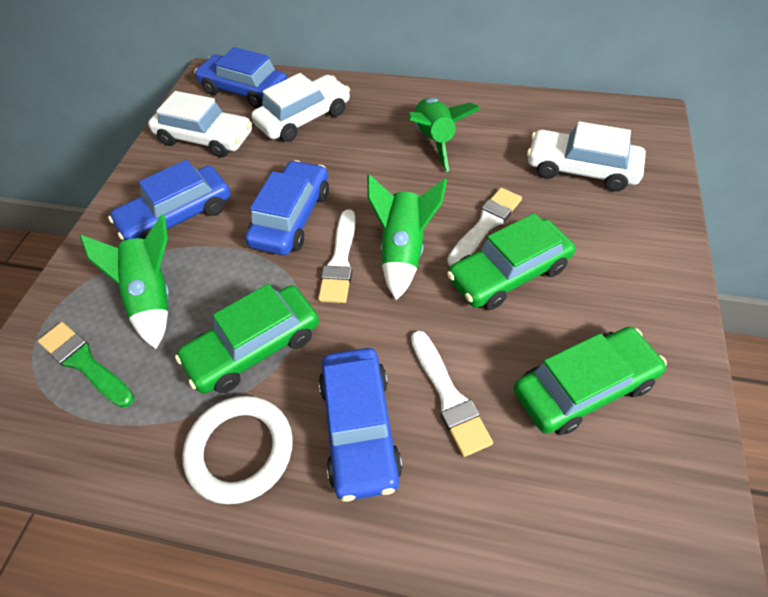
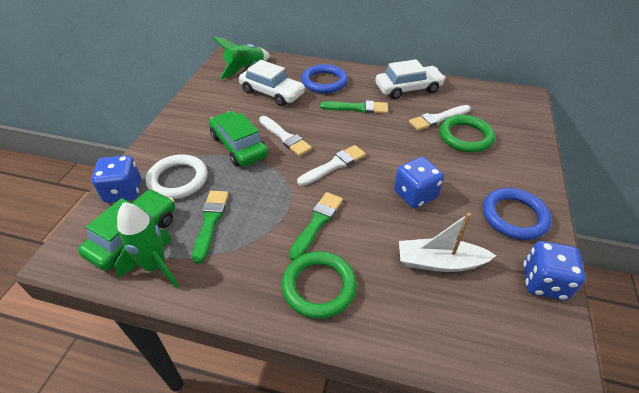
blue car: 4 -> 0
blue dice: 0 -> 3
blue ring: 0 -> 2
green brush: 1 -> 3
green car: 3 -> 2
green ring: 0 -> 2
green rocket: 3 -> 2
white boat: 0 -> 1
white car: 3 -> 2

